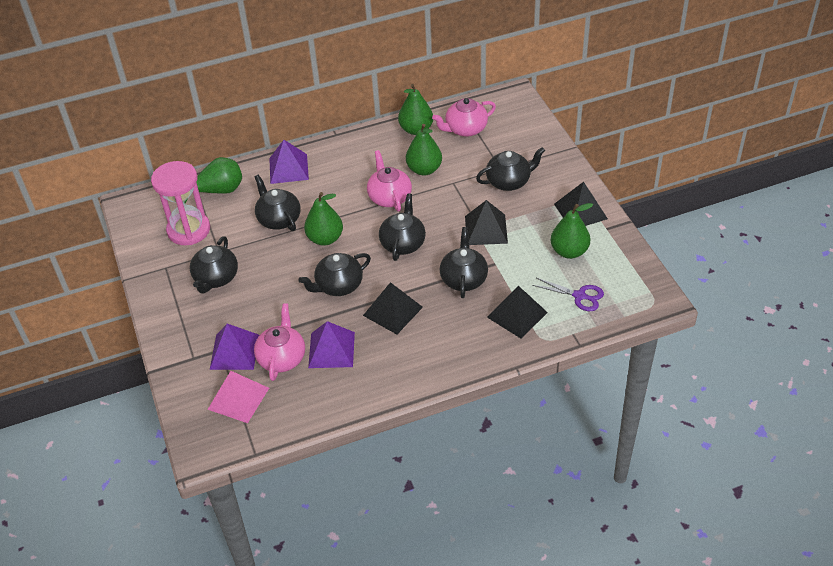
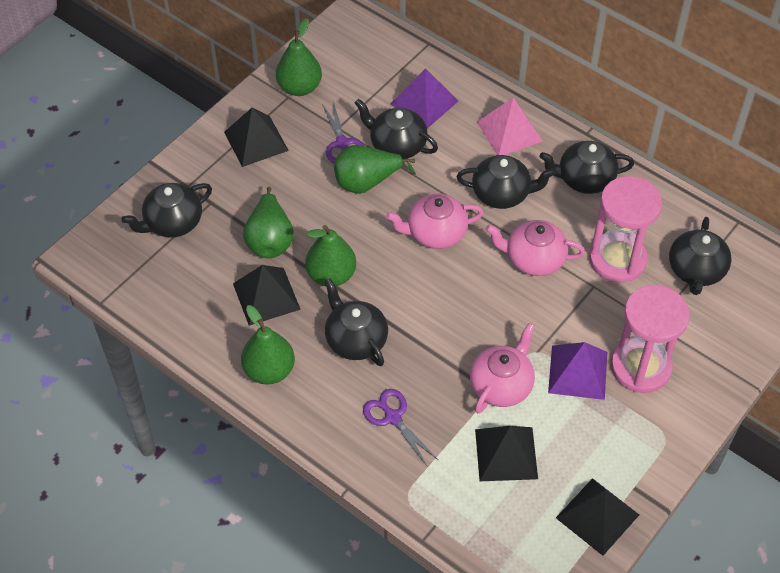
pink hourglass: 1 -> 2
purple pyramid: 3 -> 2
purple scissors: 1 -> 2

